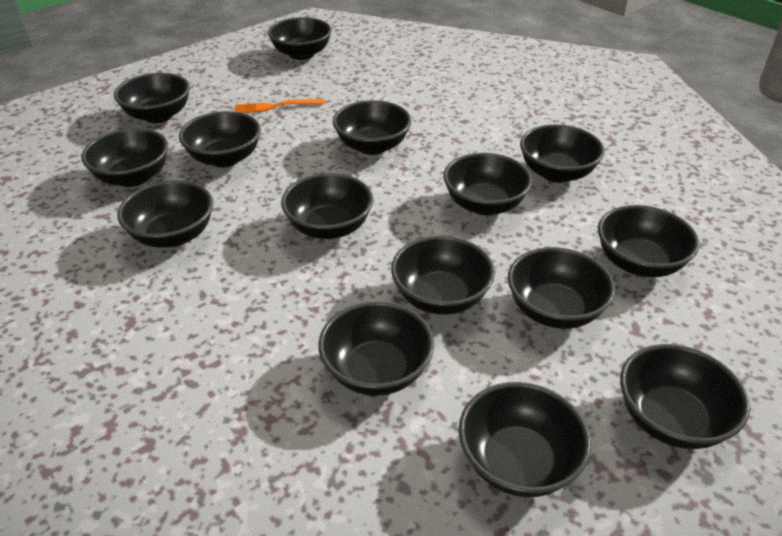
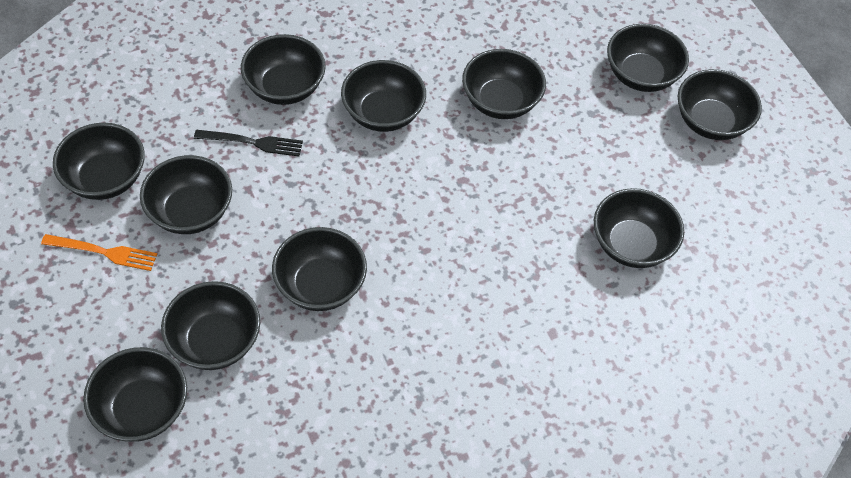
black bowl: 15 -> 11
black fork: 0 -> 1

